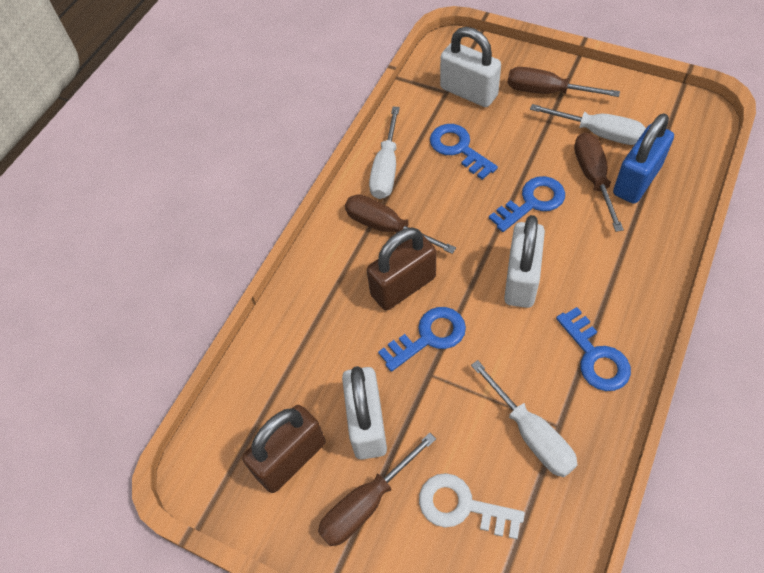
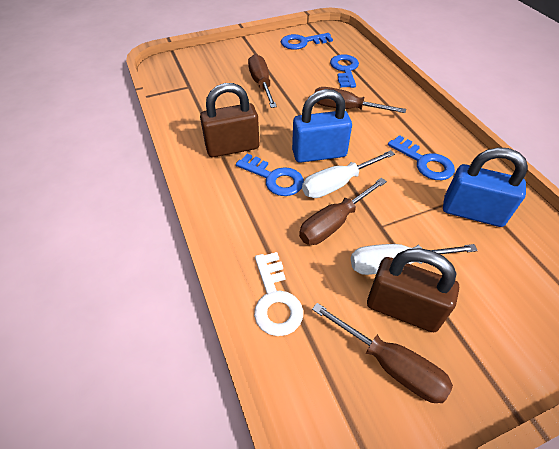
blue padlock: 1 -> 2
white padlock: 3 -> 0
white screwdriver: 3 -> 2

